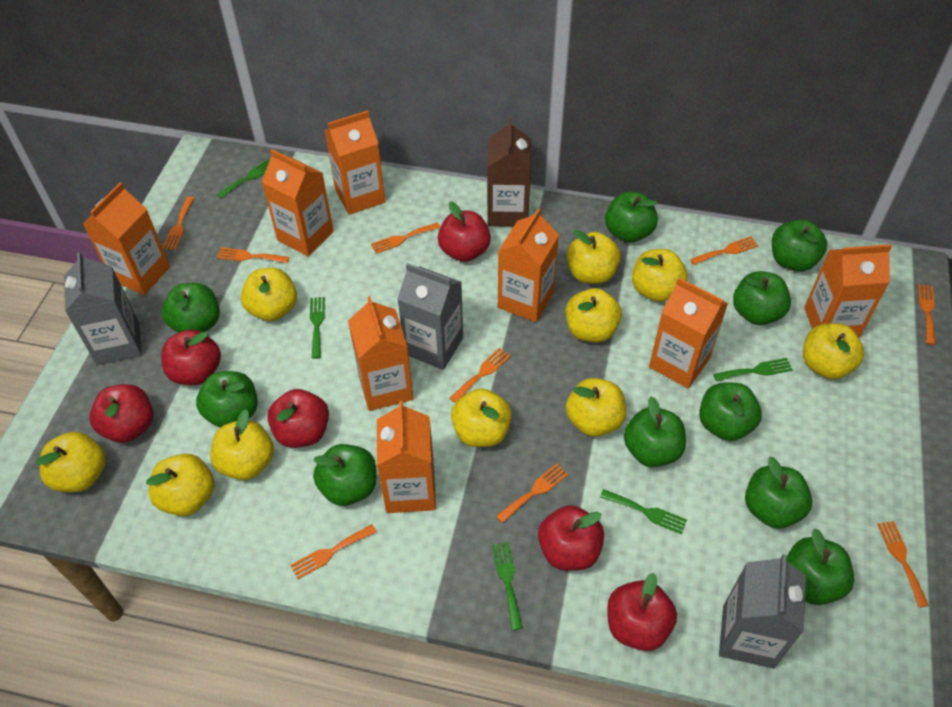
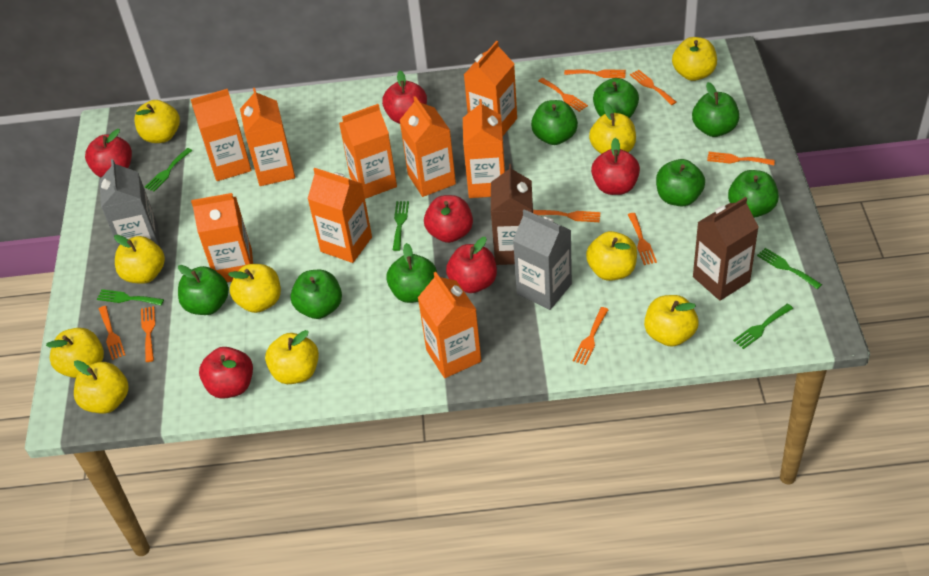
brown carton: 1 -> 2
green apple: 10 -> 8
grey carton: 3 -> 2
orange carton: 8 -> 9

